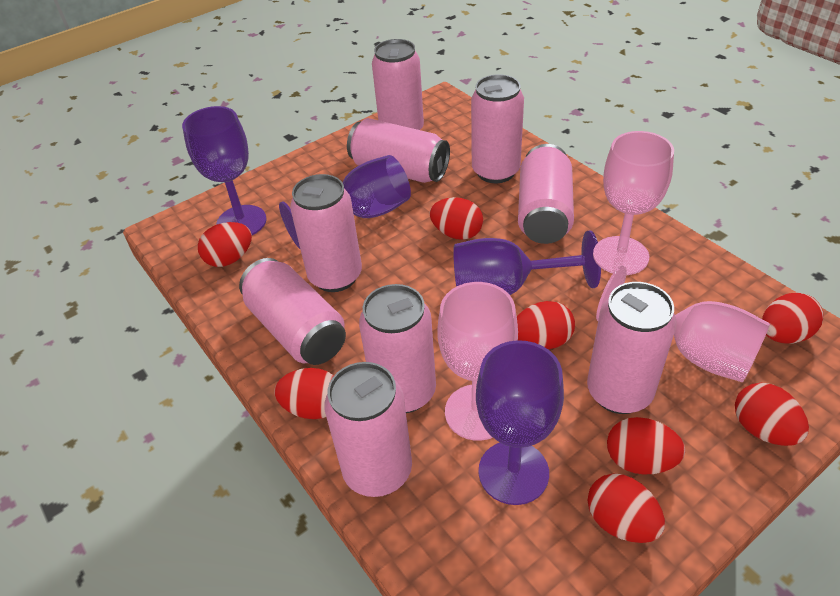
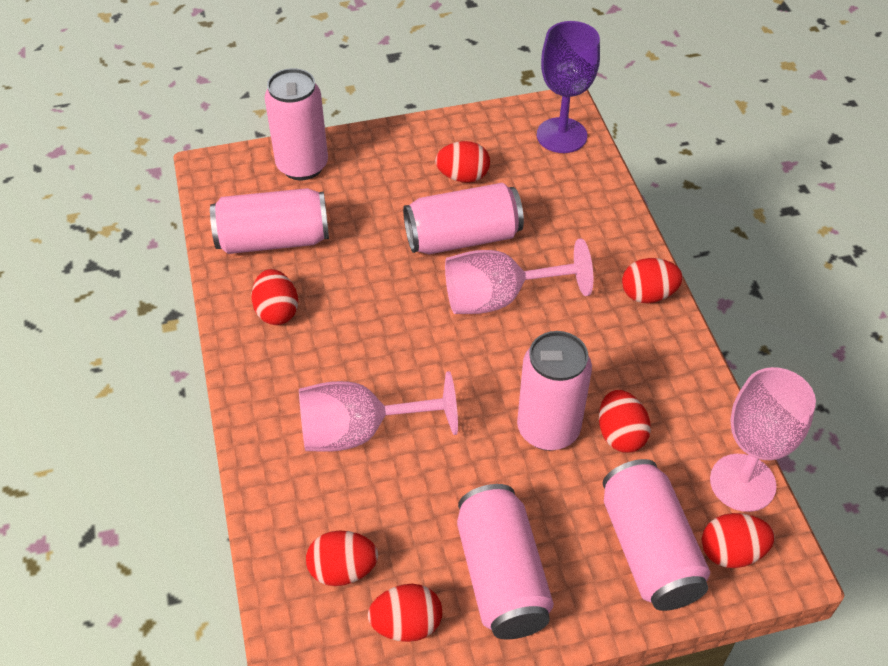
pink can: 9 -> 6
purple goblet: 4 -> 1
red egg: 8 -> 7

